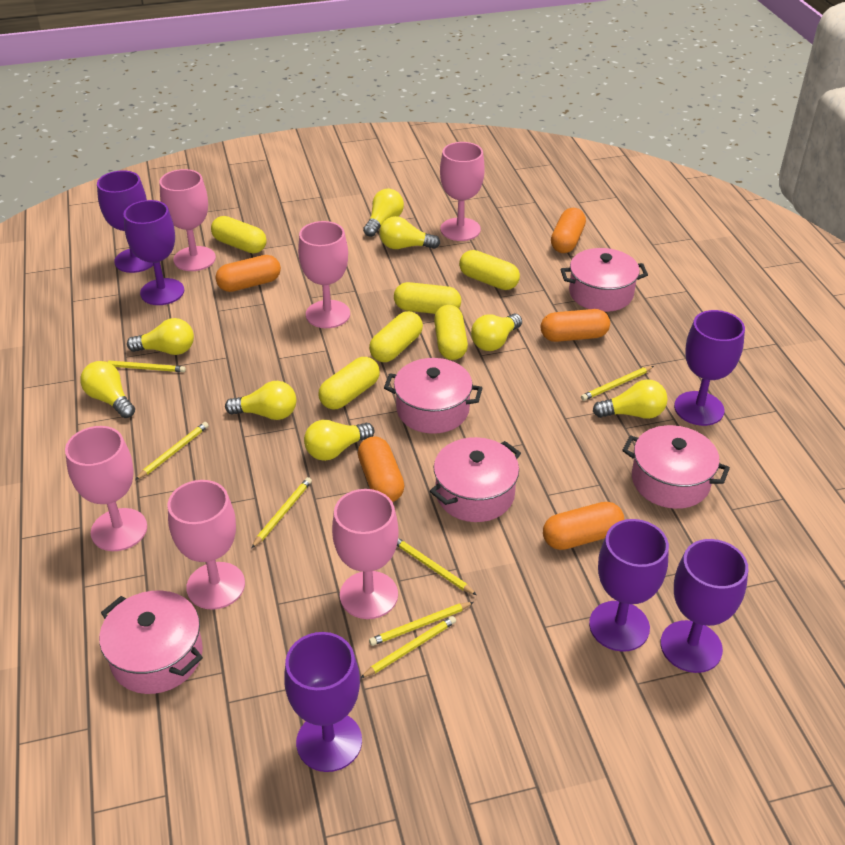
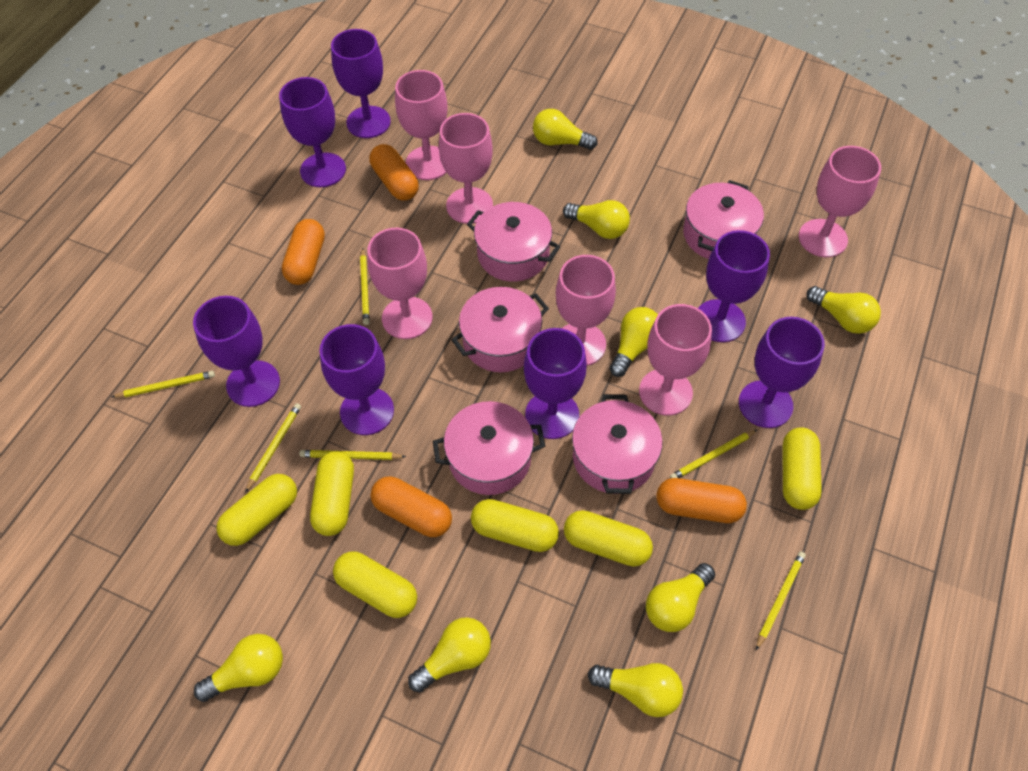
orange capsule: 5 -> 4
purple goblet: 6 -> 7
yellow pencil: 7 -> 6

